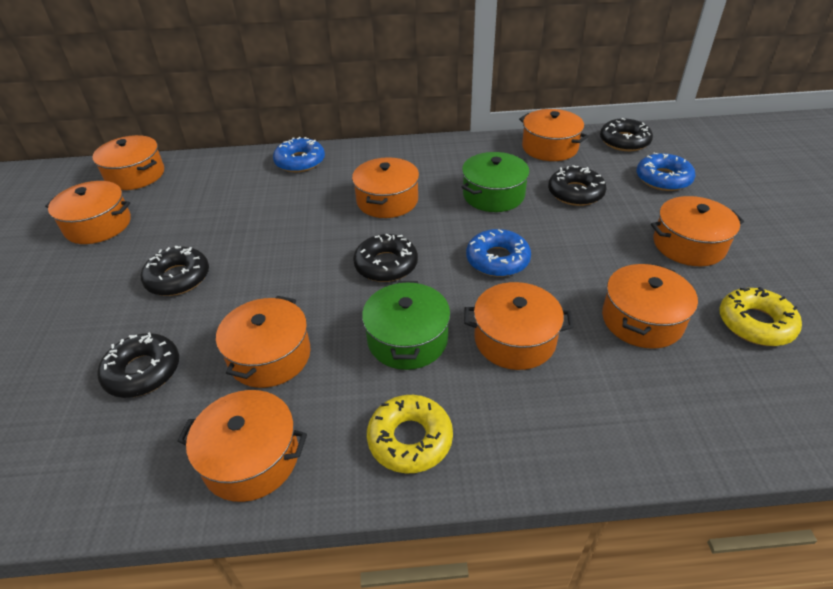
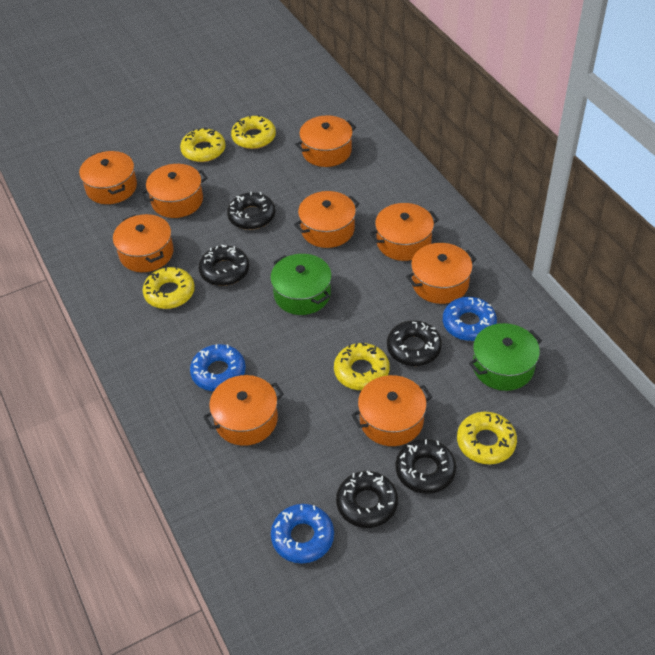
yellow donut: 2 -> 5

